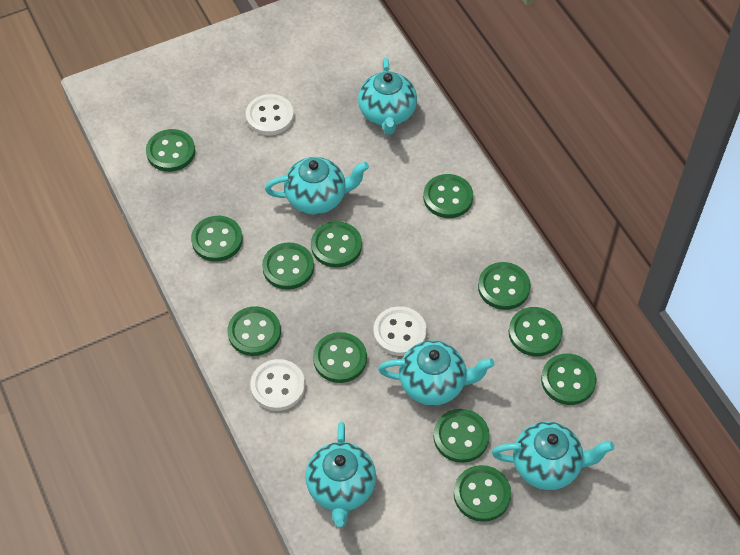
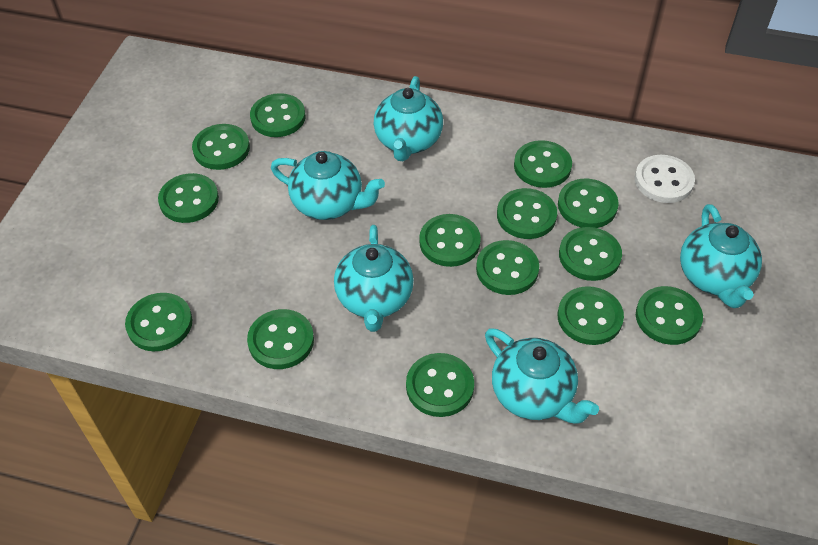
green button: 12 -> 14
white button: 3 -> 1

